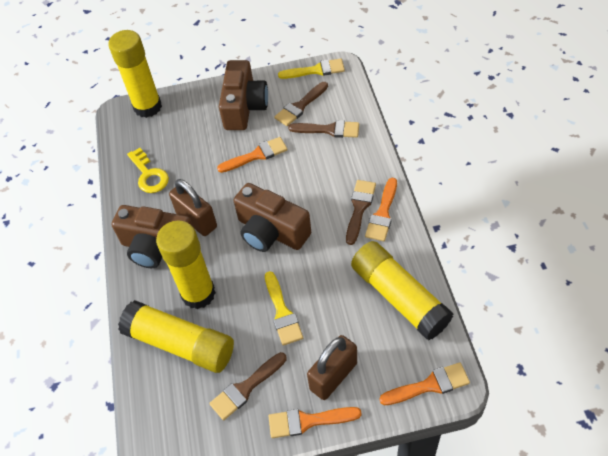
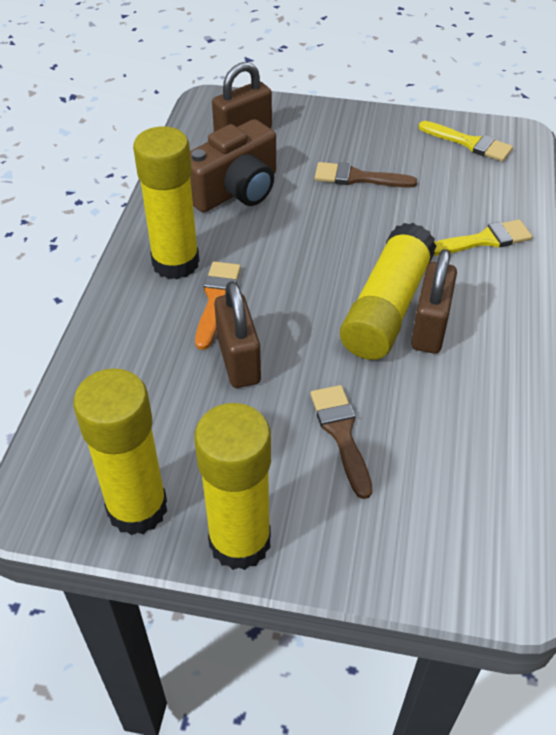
brown brush: 4 -> 2
brown camera: 3 -> 1
brown padlock: 2 -> 3
orange brush: 4 -> 1
yellow key: 1 -> 0

